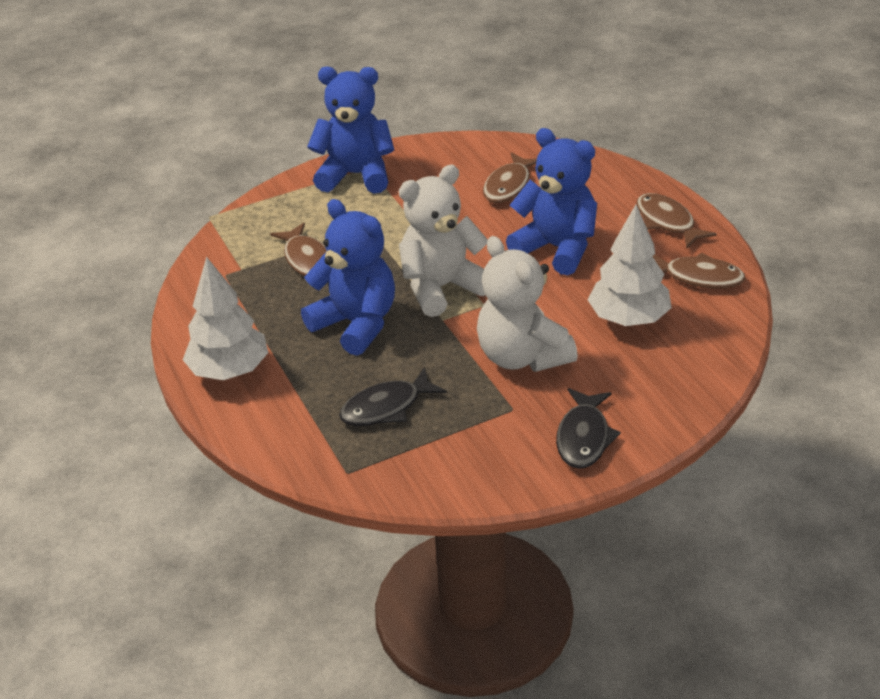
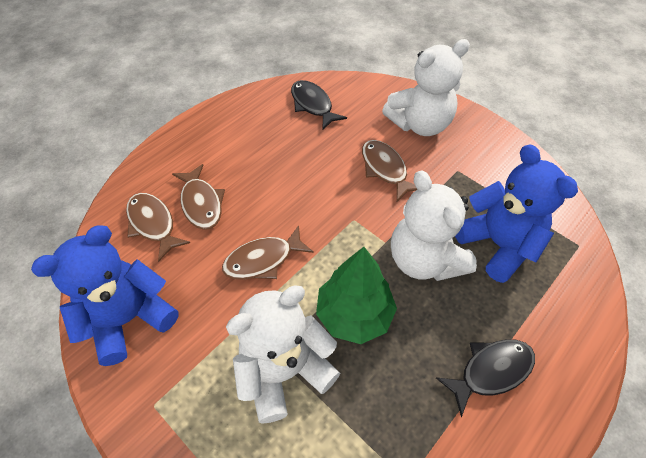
blue teddy bear: 3 -> 2
green tree: 0 -> 1
white teddy bear: 2 -> 3
white tree: 2 -> 0

